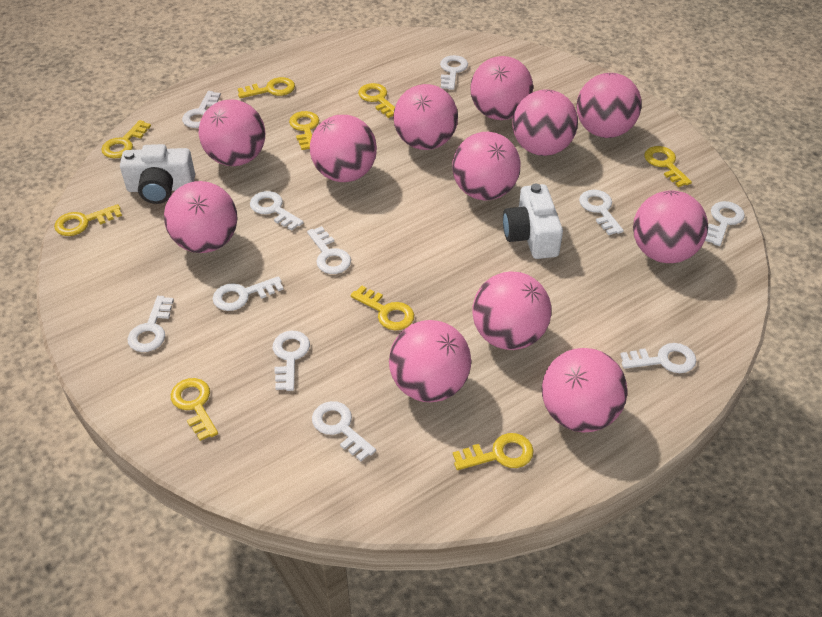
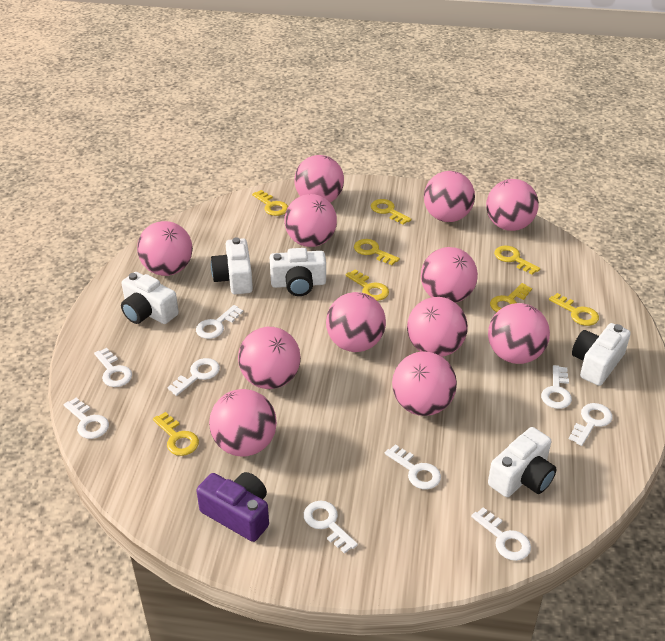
purple camera: 0 -> 1
white camera: 2 -> 5
white key: 11 -> 9
yellow key: 9 -> 8

